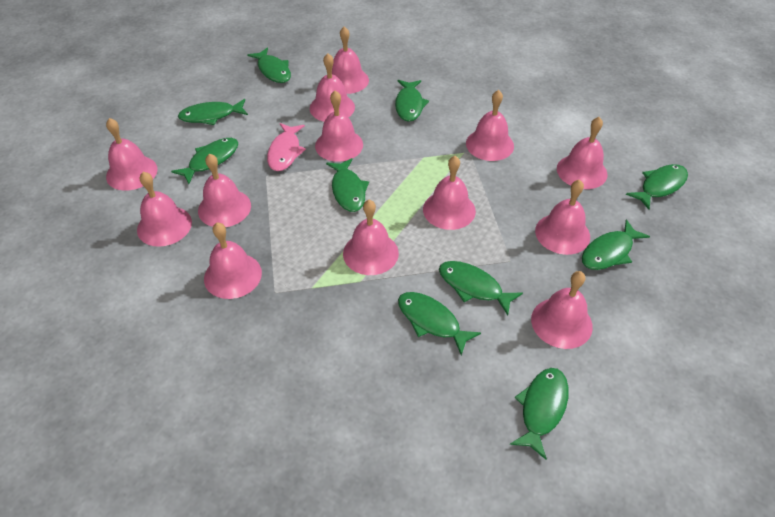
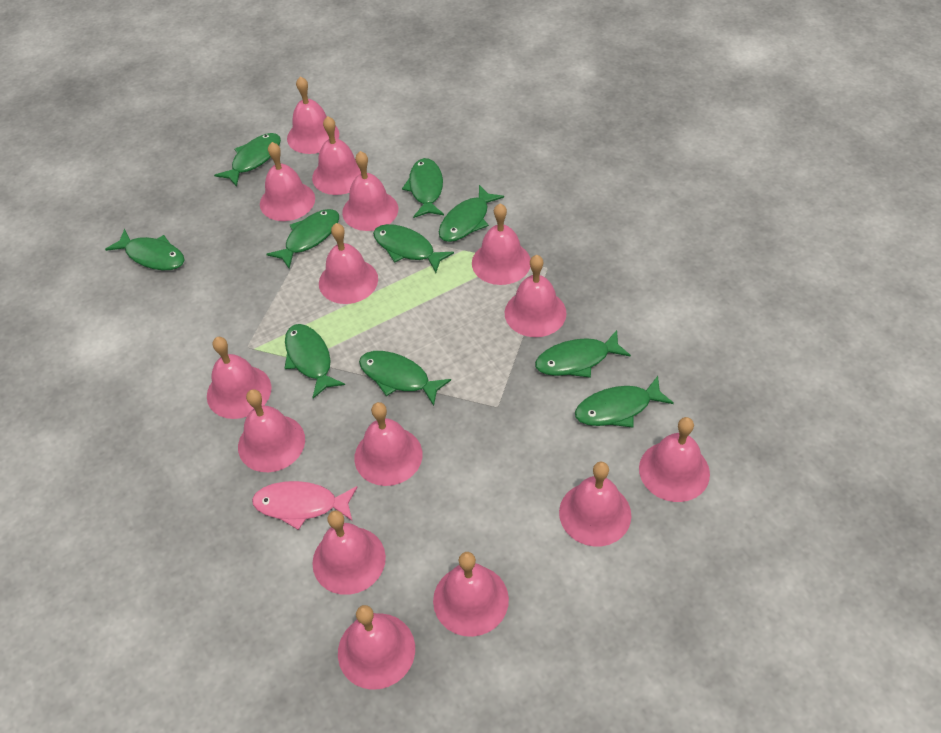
pink bell: 13 -> 15

